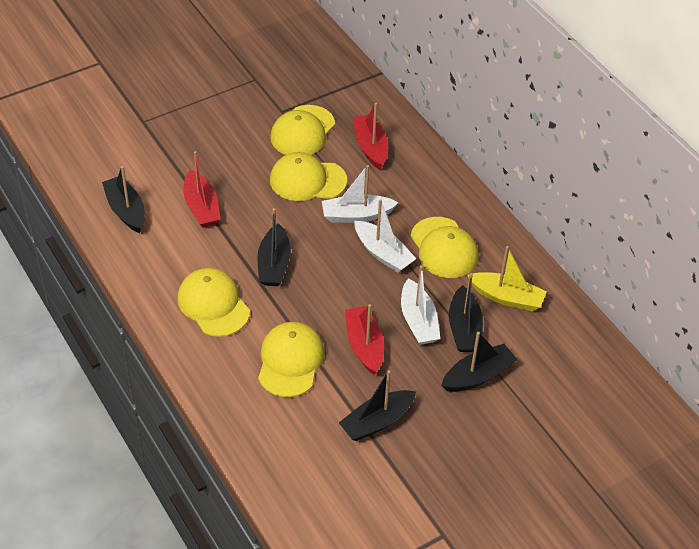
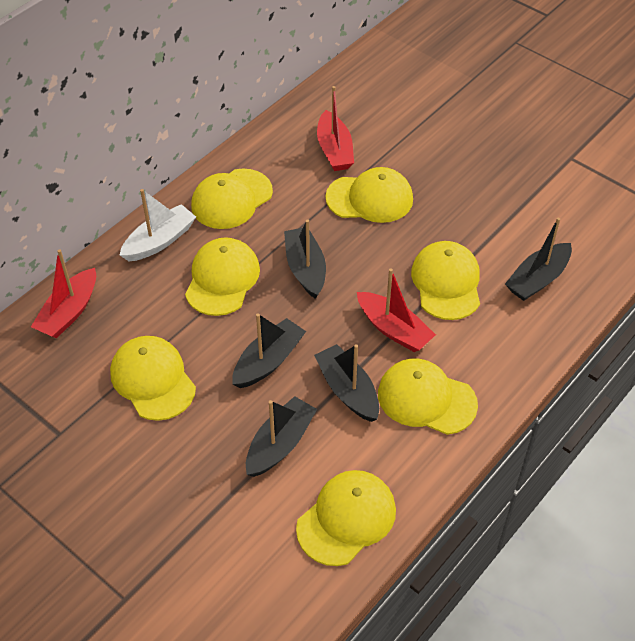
white boat: 3 -> 1
yellow boat: 1 -> 0
yellow cap: 5 -> 7

